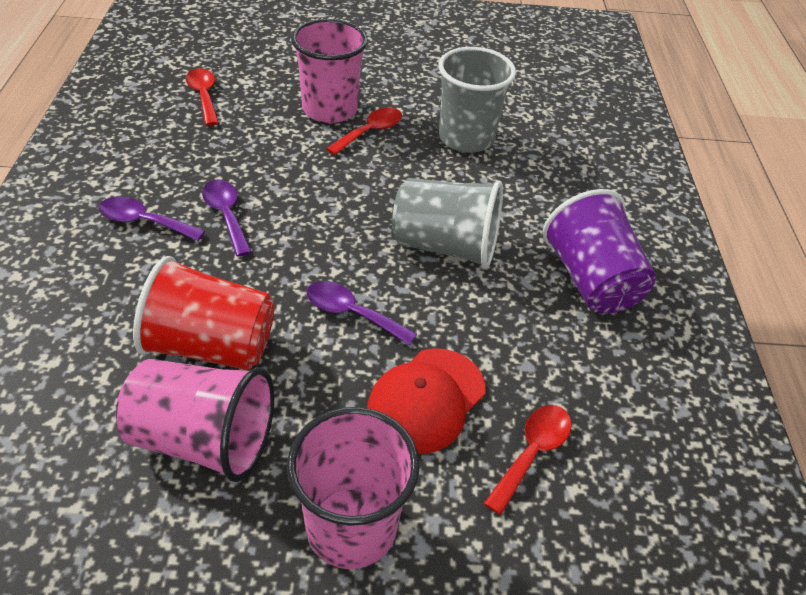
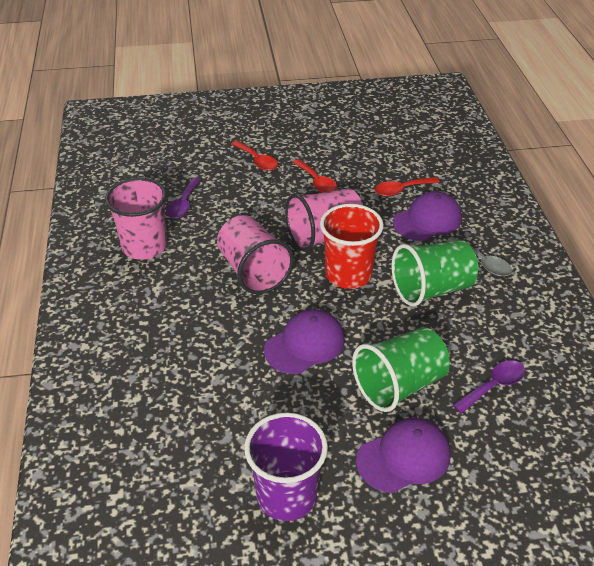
green cup: 0 -> 2
grey cup: 2 -> 0
grey spoon: 0 -> 1
purple cap: 0 -> 3
purple spoon: 3 -> 2
red cap: 1 -> 0

